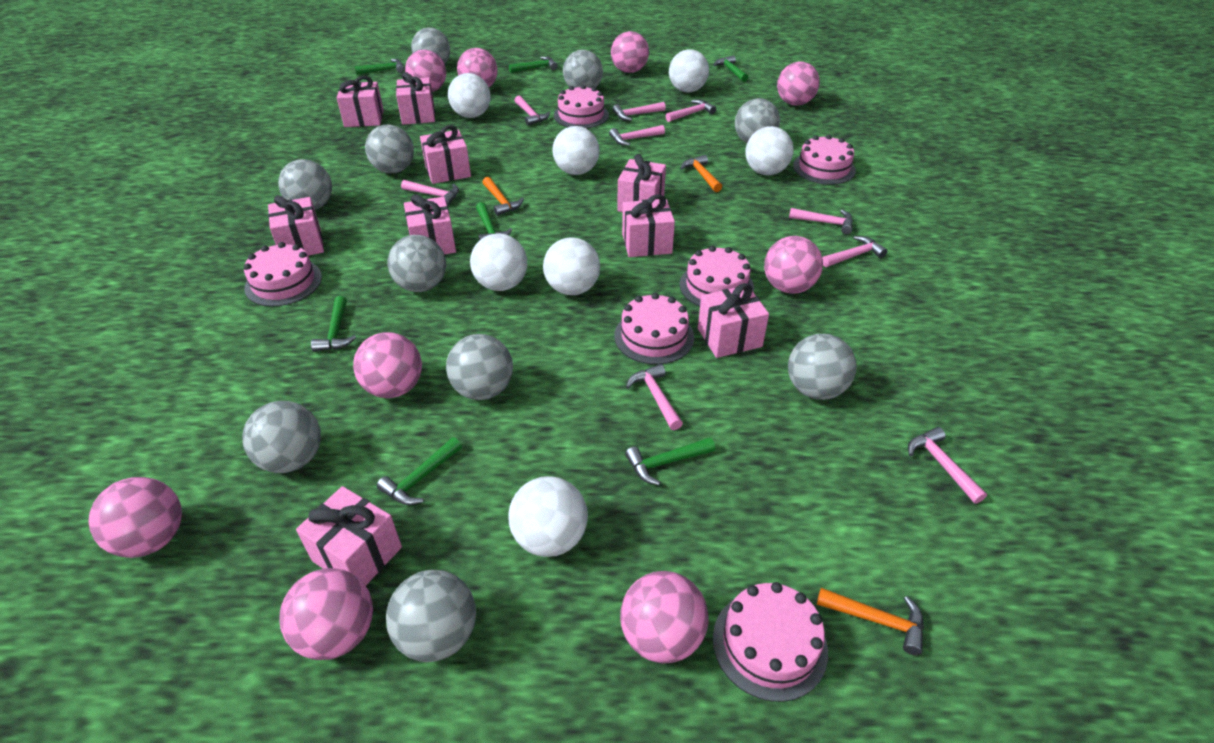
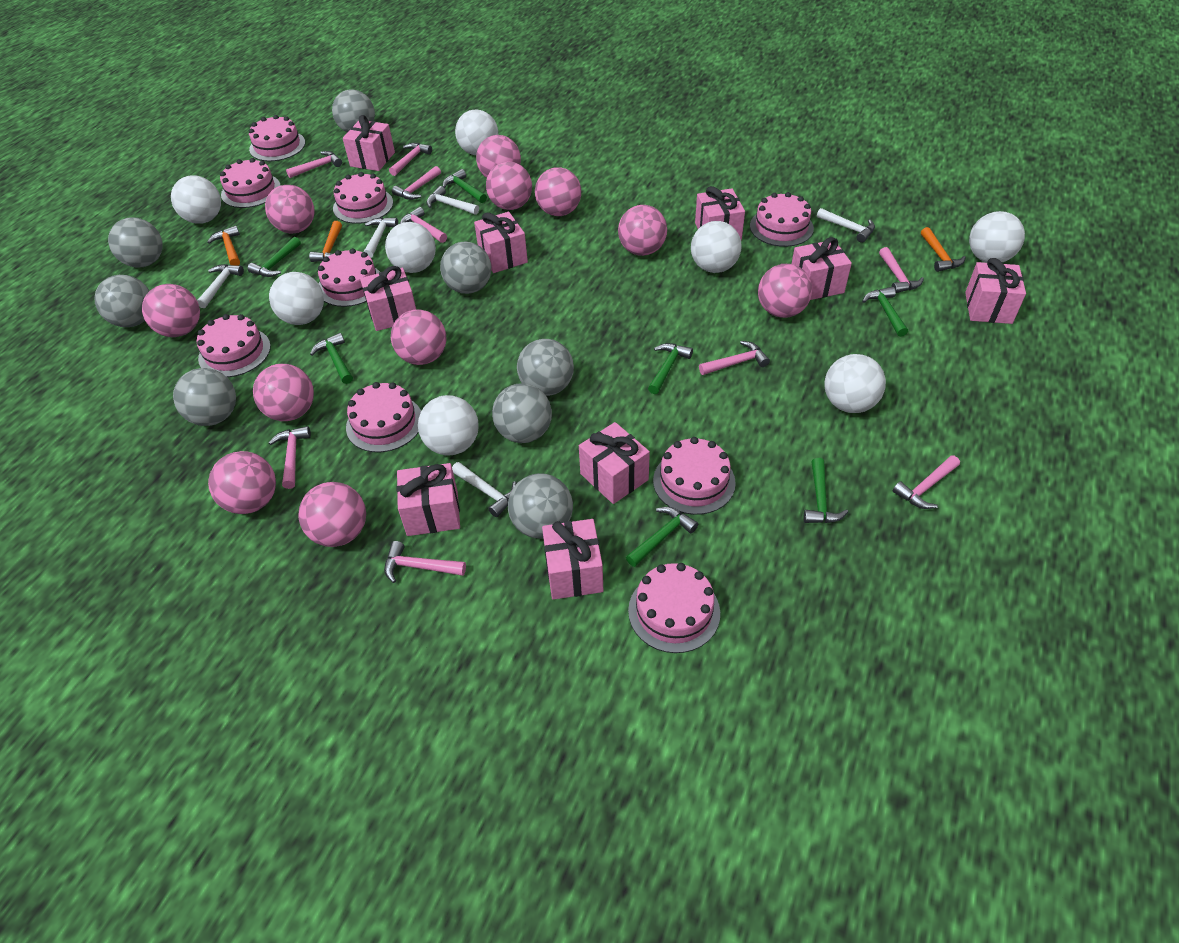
grey ball: 10 -> 8
pink ball: 9 -> 11
pink cake: 6 -> 9
white ball: 7 -> 8
white hammer: 0 -> 5

